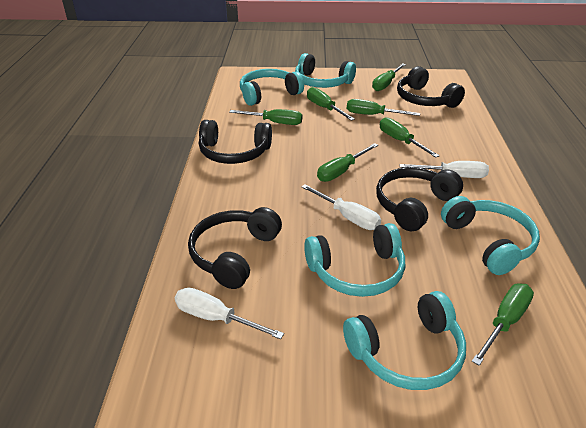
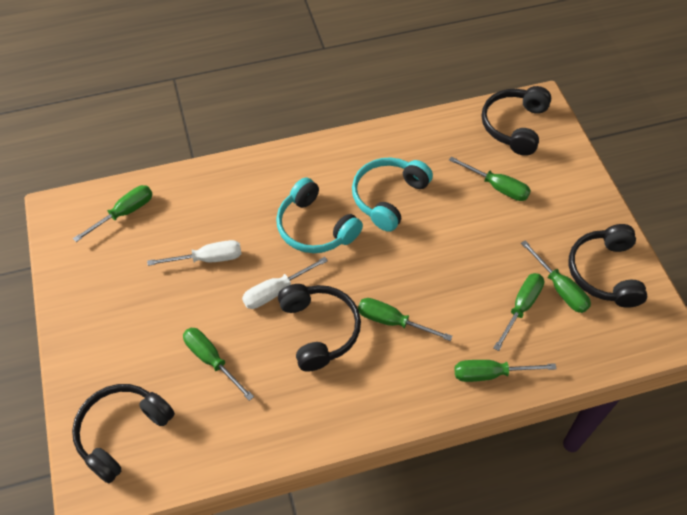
turquoise headphones: 5 -> 2
white screwdriver: 3 -> 2

